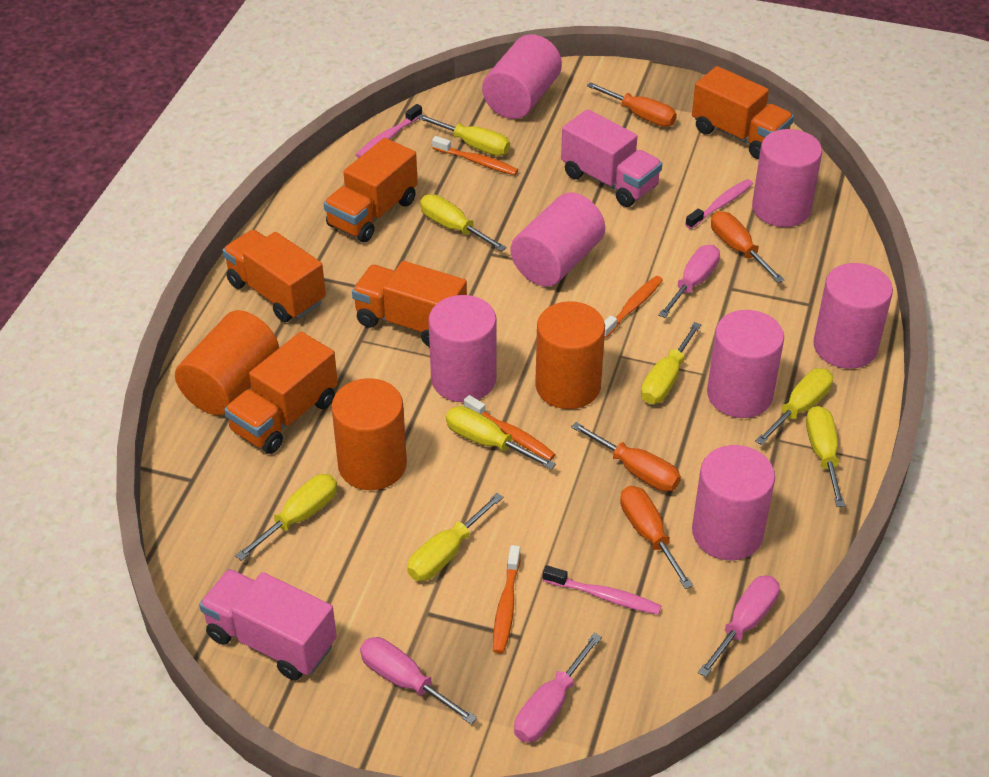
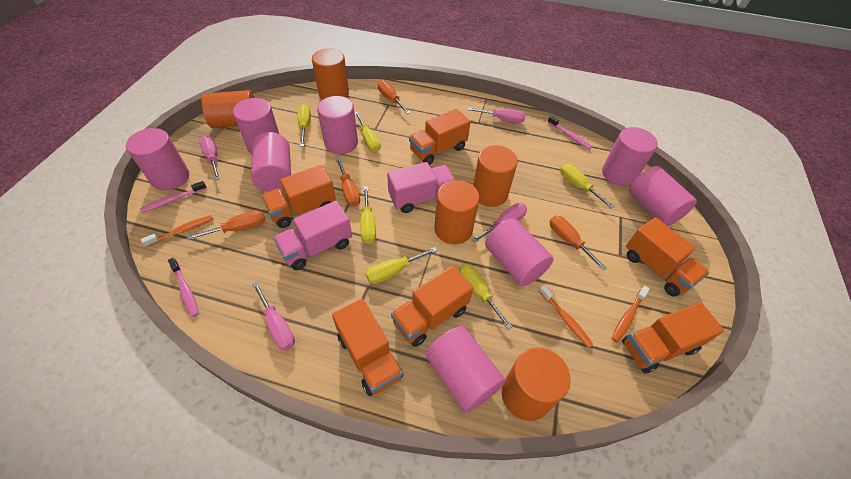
orange cylinder: 3 -> 5
orange toothbrush: 4 -> 3
orange truck: 5 -> 6
pink cylinder: 7 -> 8
yellow screwdriver: 8 -> 6

